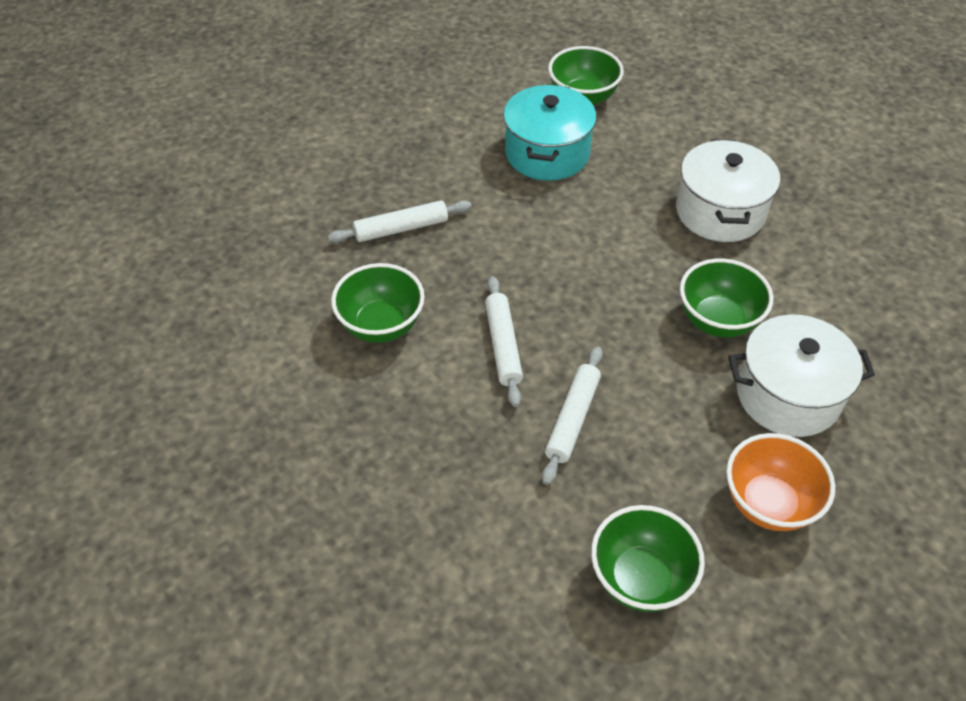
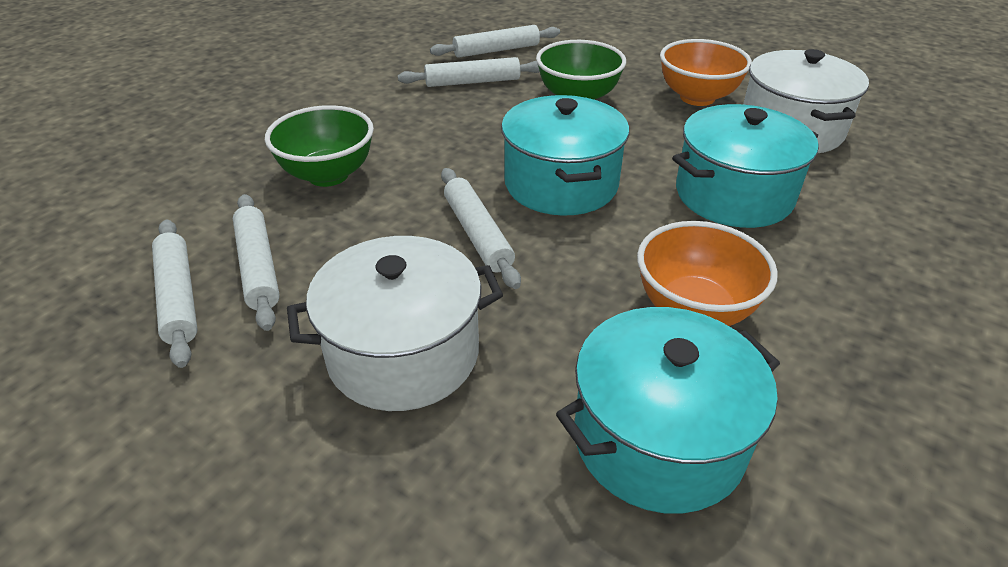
green bowl: 4 -> 2
orange bowl: 1 -> 2
turquoise pot: 1 -> 3
white rolling pin: 3 -> 5

